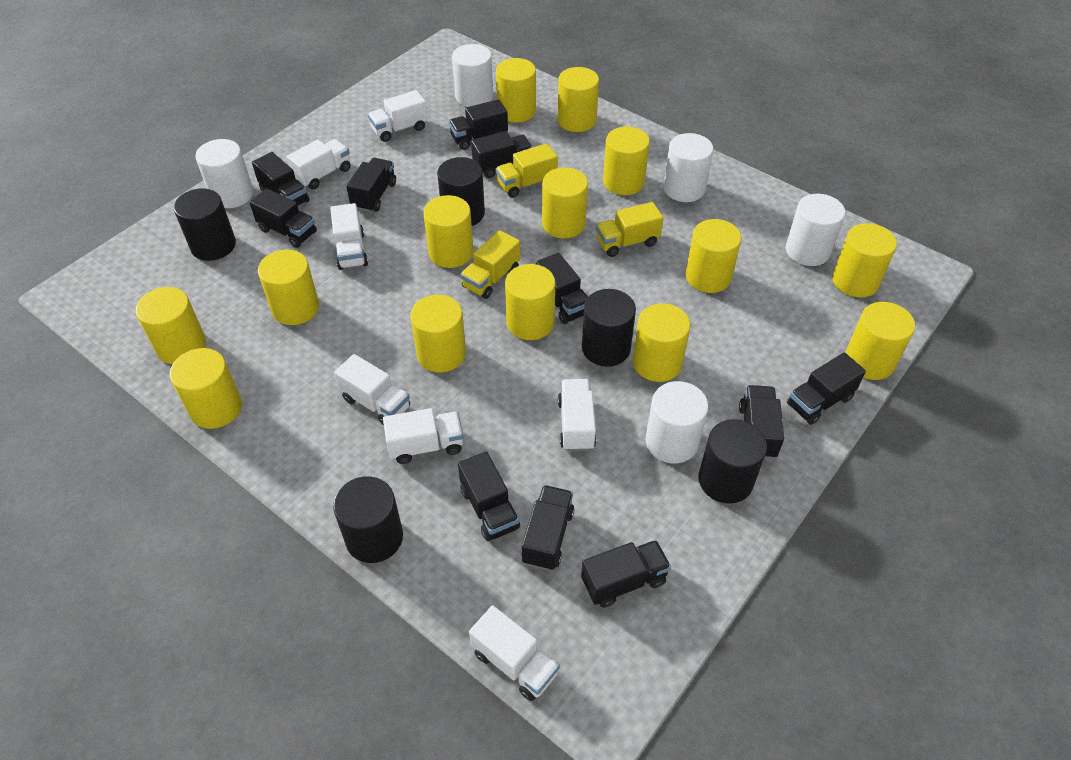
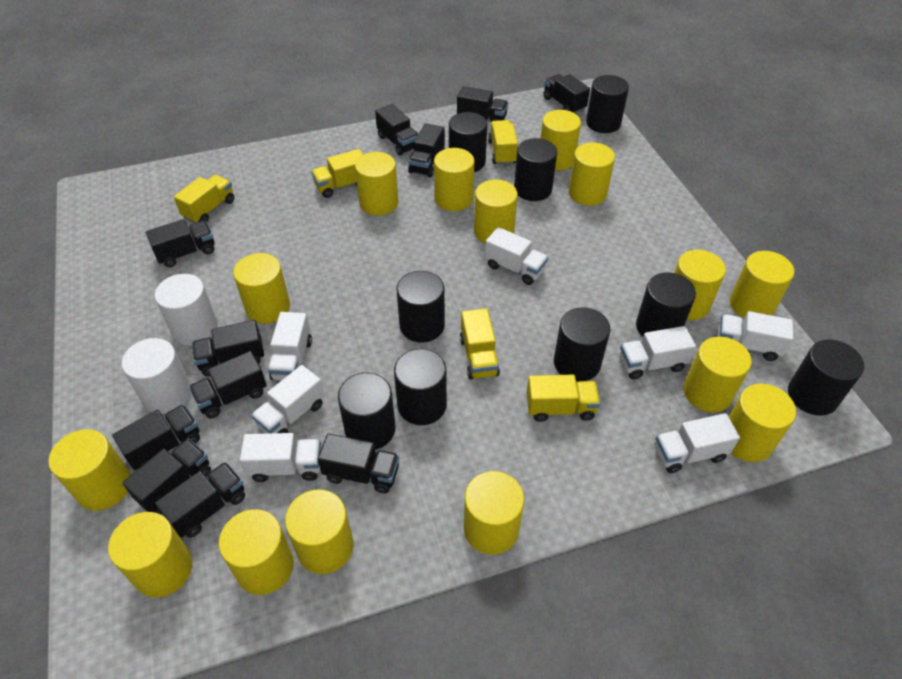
black cylinder: 5 -> 9
white cylinder: 5 -> 2
yellow cylinder: 14 -> 15
yellow truck: 3 -> 5

